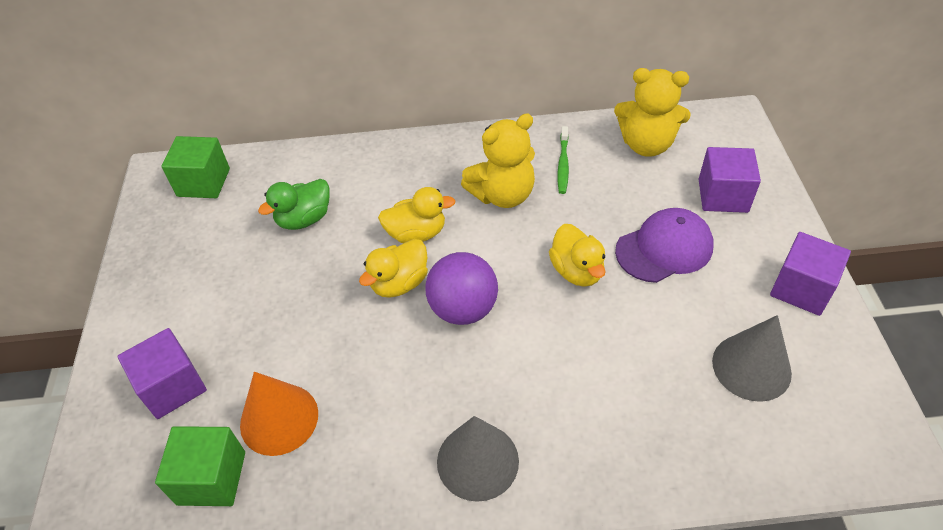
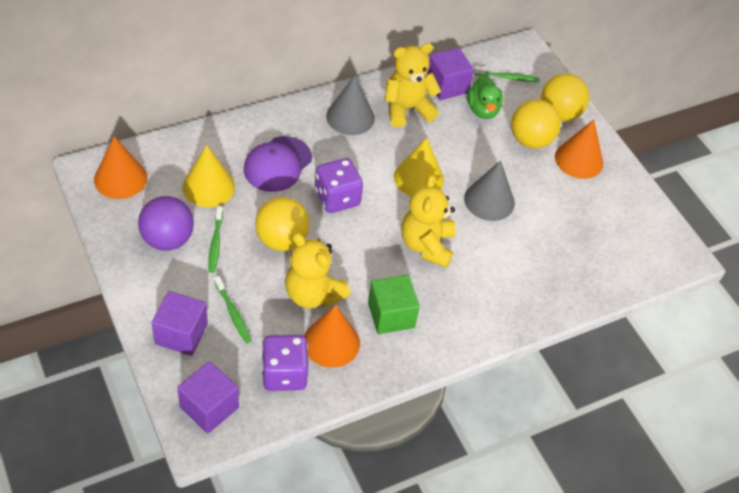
green cube: 2 -> 1
green toothbrush: 1 -> 3
orange cone: 1 -> 3
purple dice: 0 -> 2
yellow ball: 0 -> 3
yellow cone: 0 -> 2
yellow duck: 3 -> 0
yellow teddy bear: 2 -> 3

